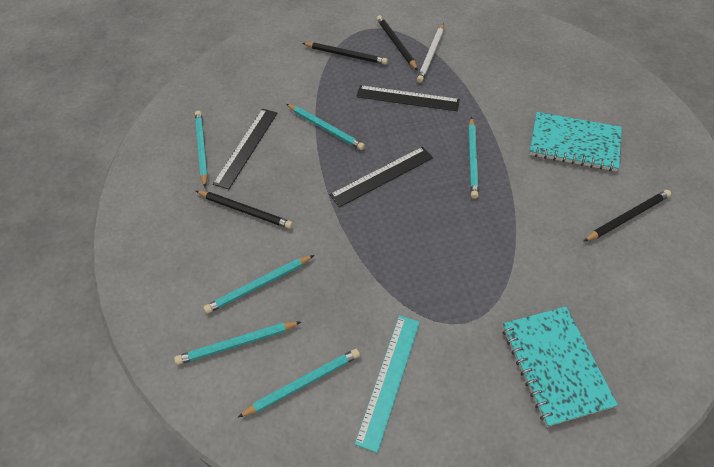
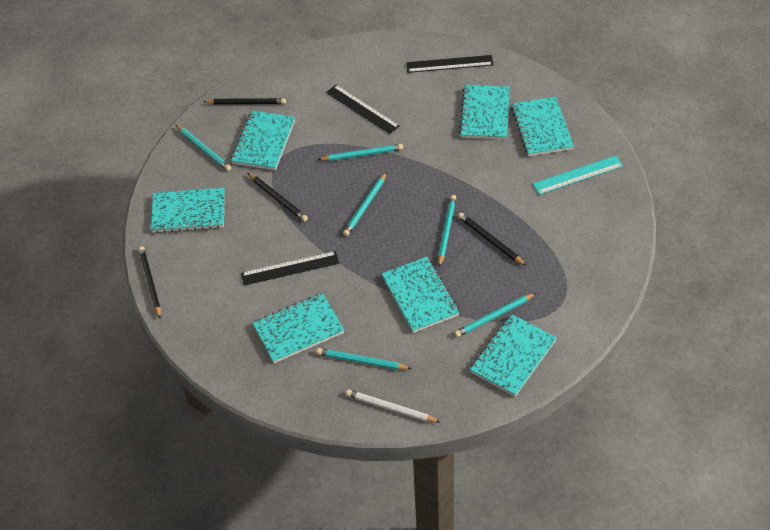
turquoise notebook: 2 -> 7

